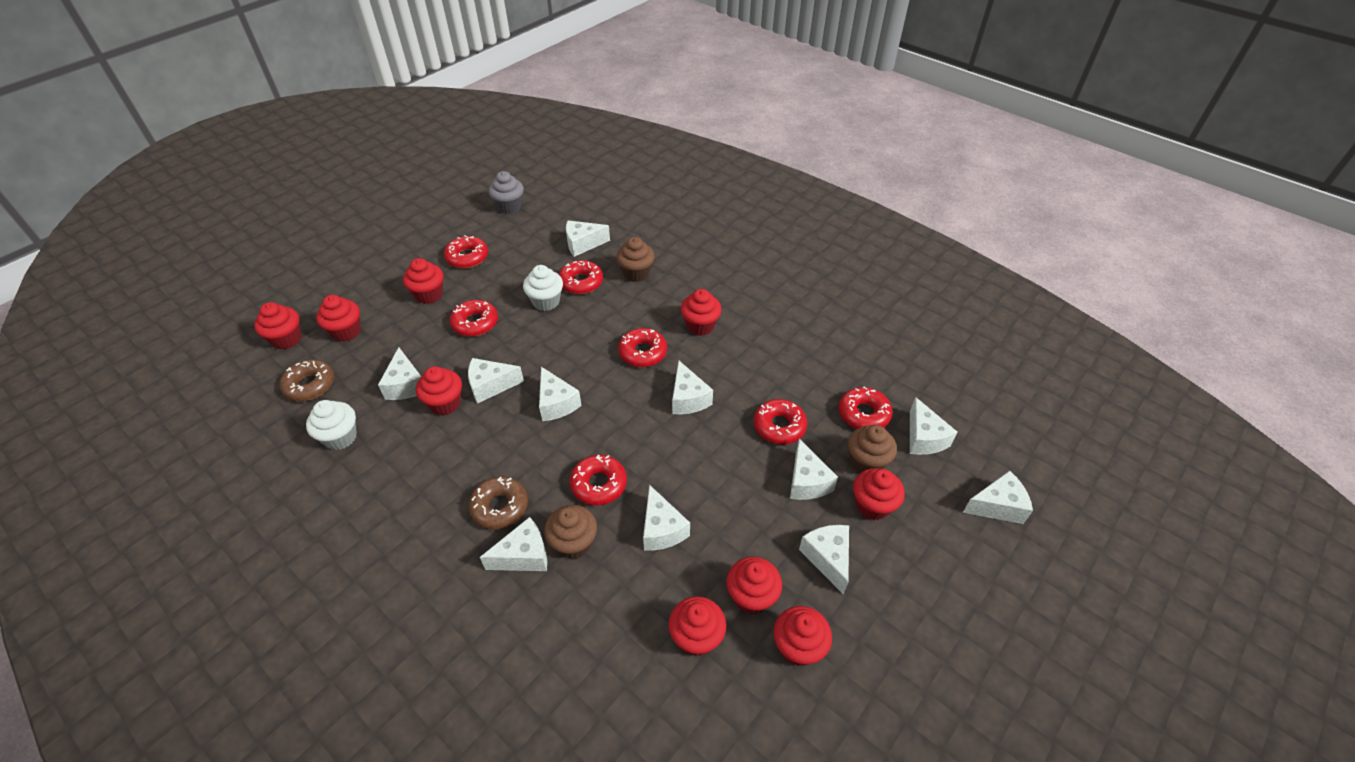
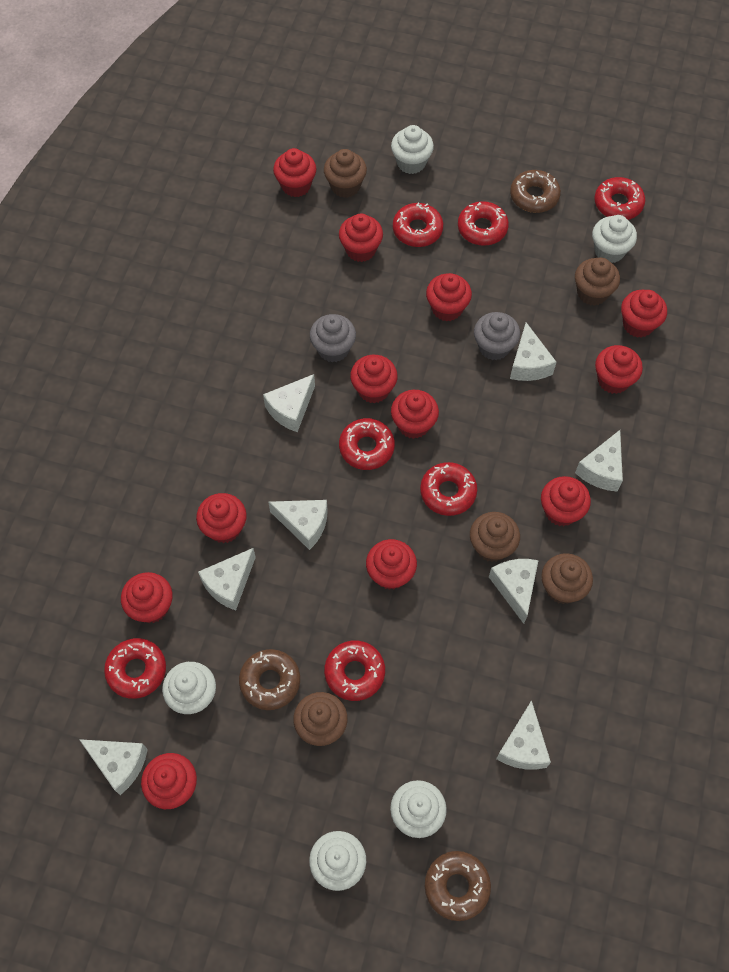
brown cupcake: 3 -> 5
brown donut: 2 -> 3
grey cupcake: 1 -> 2
red cupcake: 9 -> 12
white cheese: 11 -> 8
white cupcake: 2 -> 5

